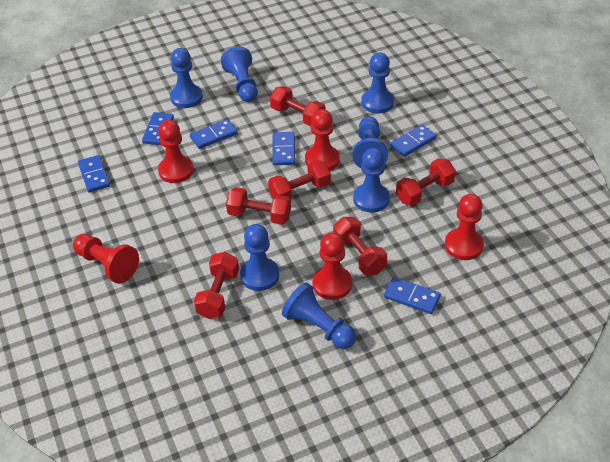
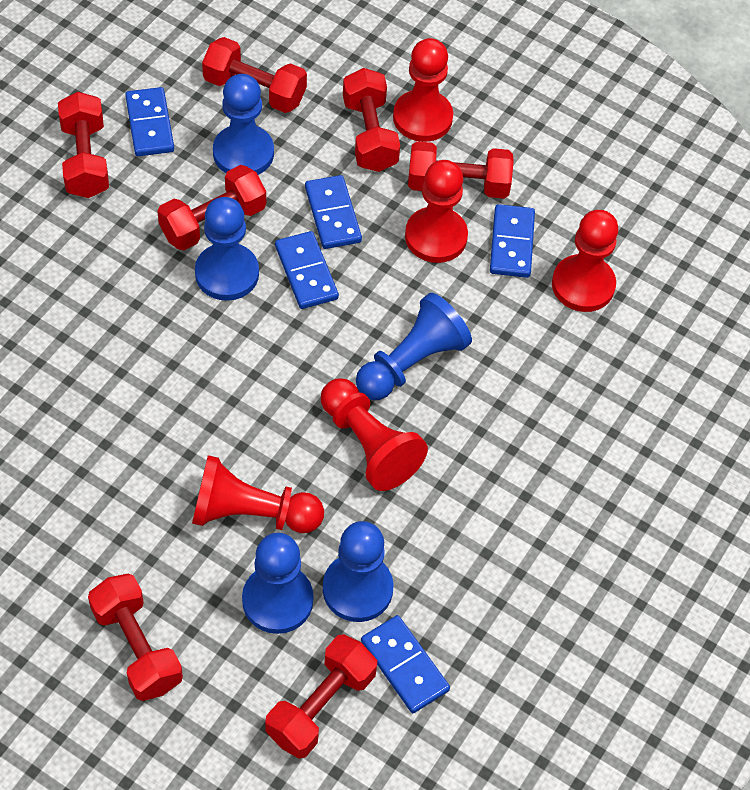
blue domino: 6 -> 5
blue pawn: 7 -> 5
red dumbbell: 6 -> 7

